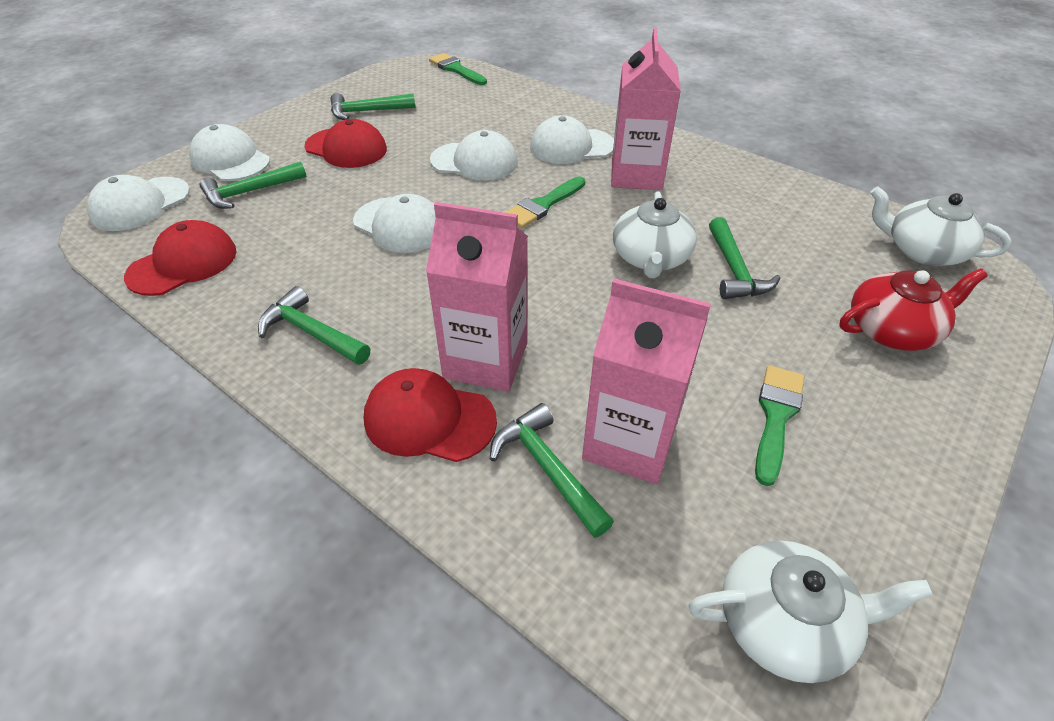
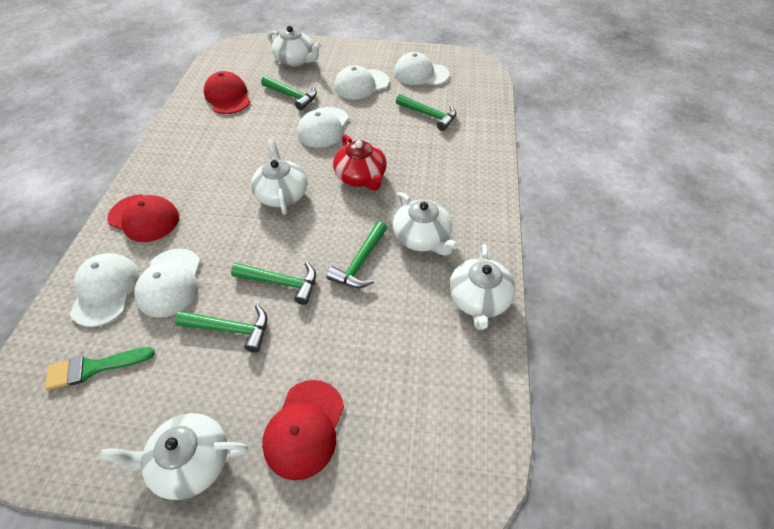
green brush: 3 -> 1
pink carton: 3 -> 0
white teapot: 3 -> 5

